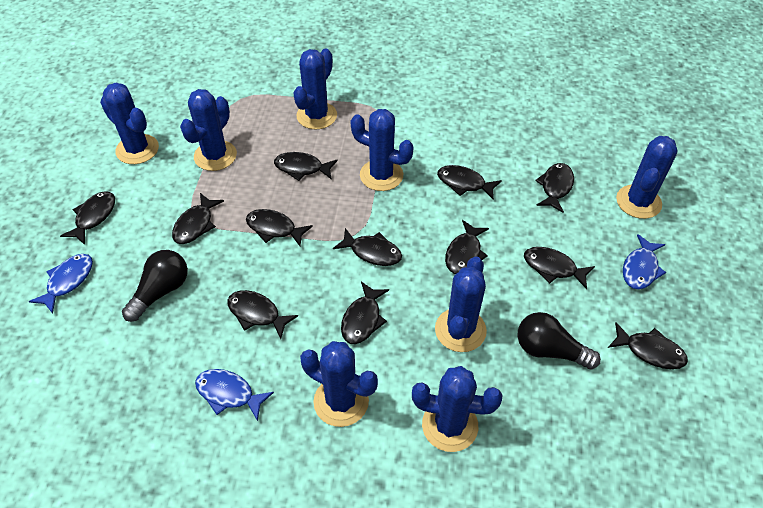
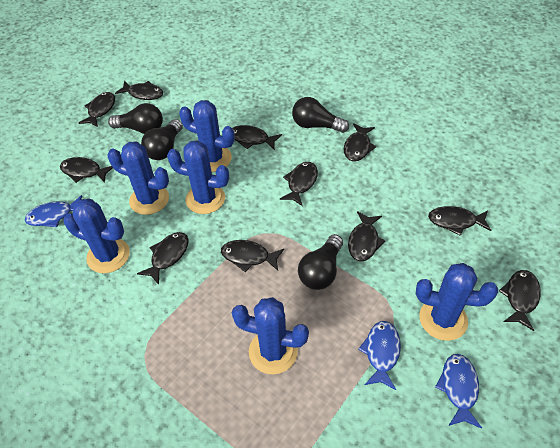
black fish: 12 -> 11
black light bulb: 2 -> 4
blue cactus: 8 -> 6

